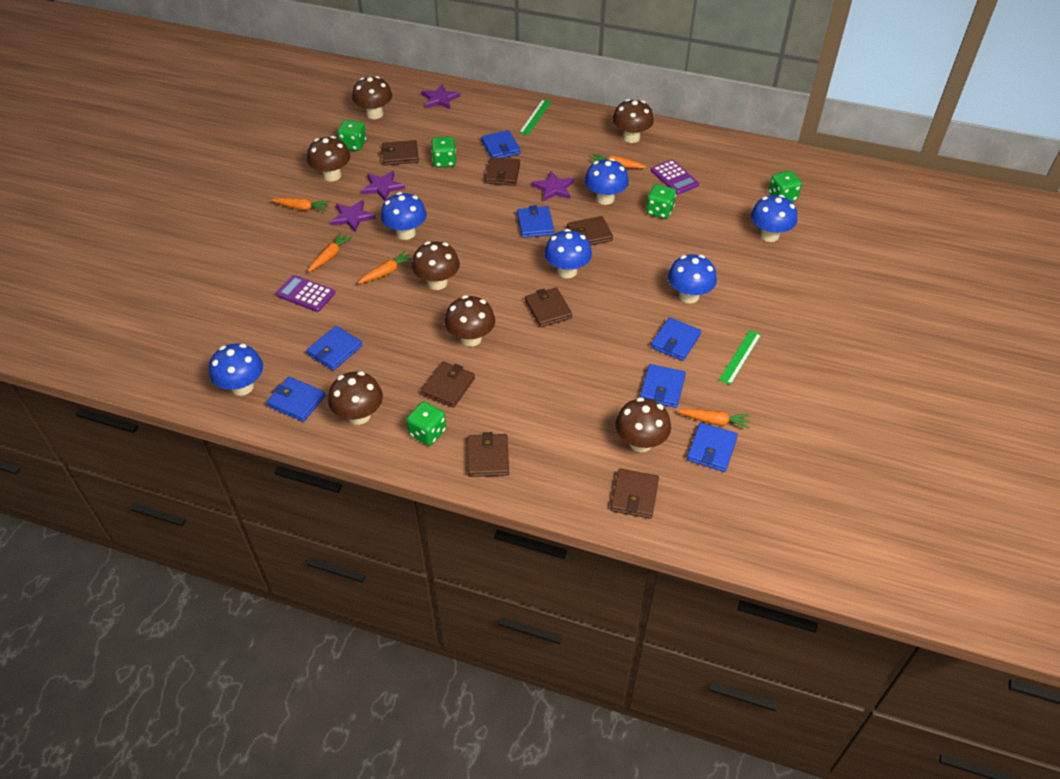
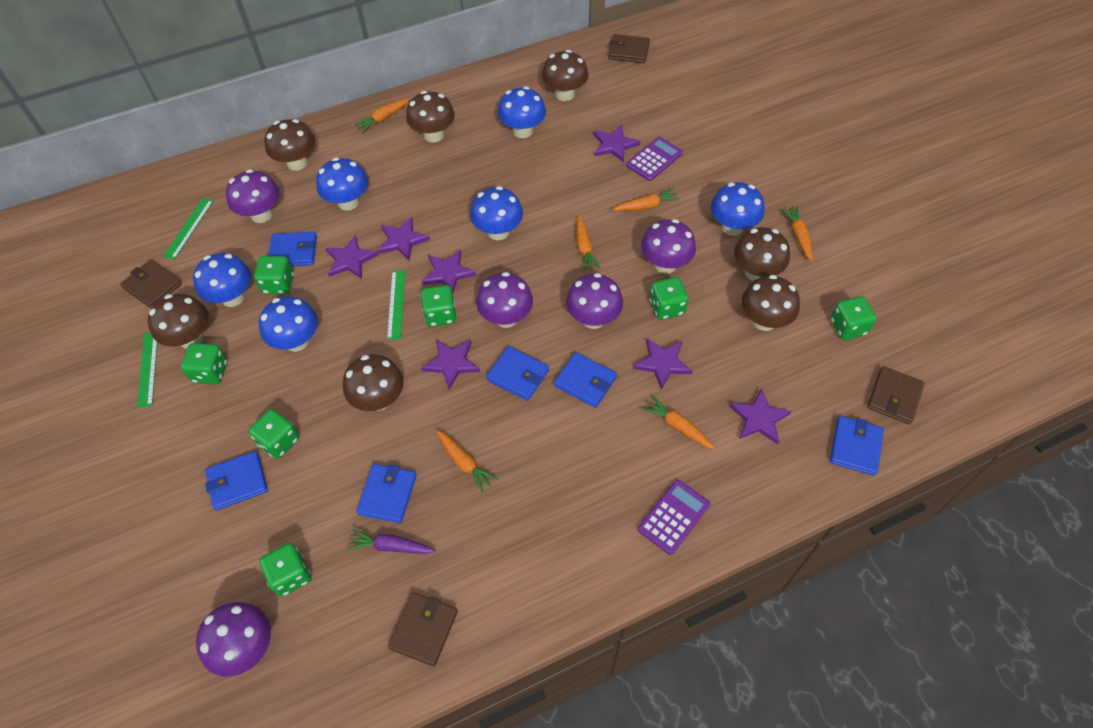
blue wallet: 7 -> 6
brown wallet: 7 -> 4
green dice: 5 -> 7
green ruler: 2 -> 3
orange carrot: 5 -> 6
purple carrot: 0 -> 1
purple mushroom: 0 -> 5
purple star: 4 -> 7

